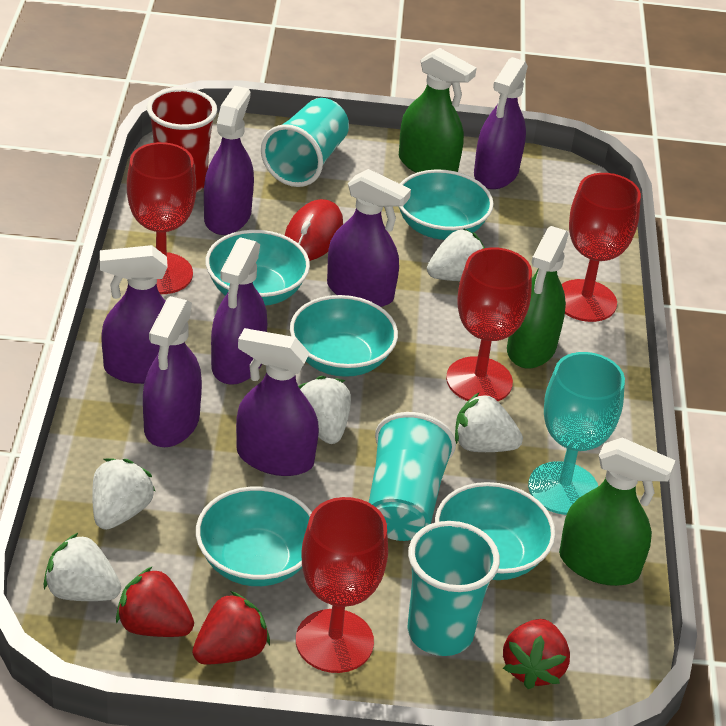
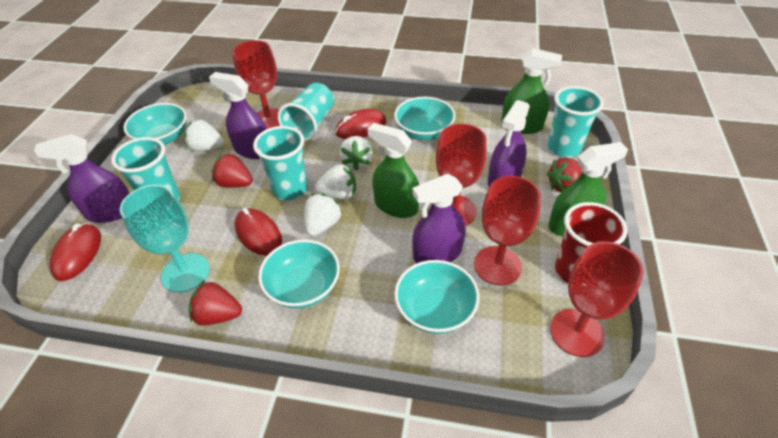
purple spray bottle: 7 -> 4
red mouse: 1 -> 3
turquoise bowl: 5 -> 4
turquoise cup: 3 -> 4
white strawberry: 5 -> 4

